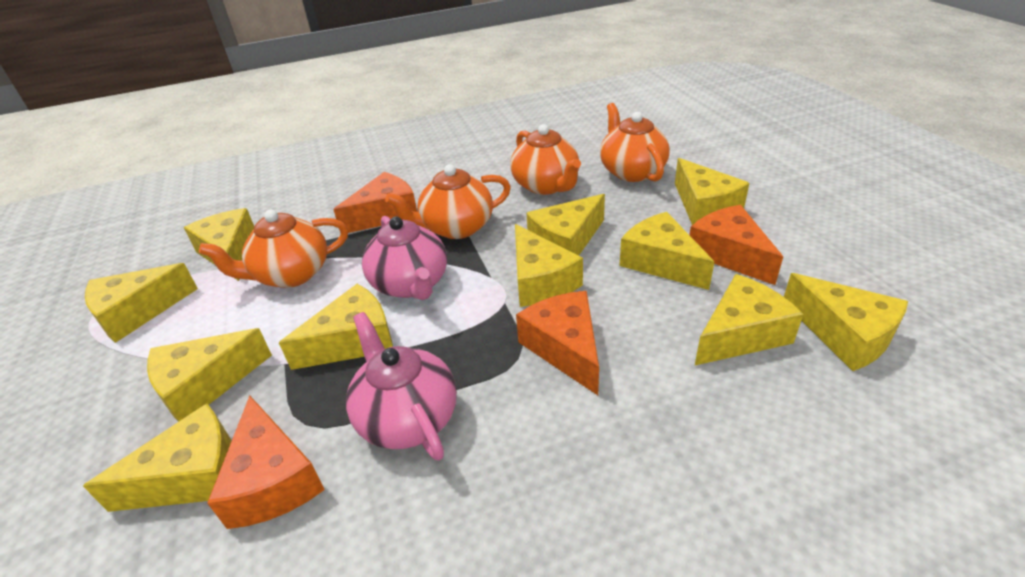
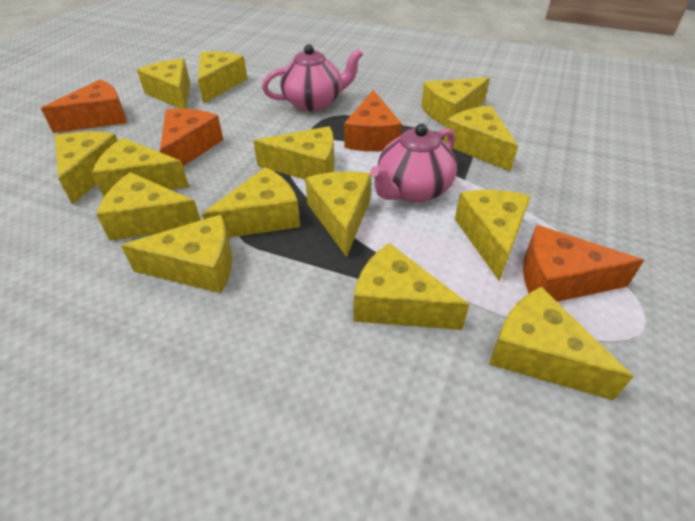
orange teapot: 4 -> 0
yellow cheese: 11 -> 14

